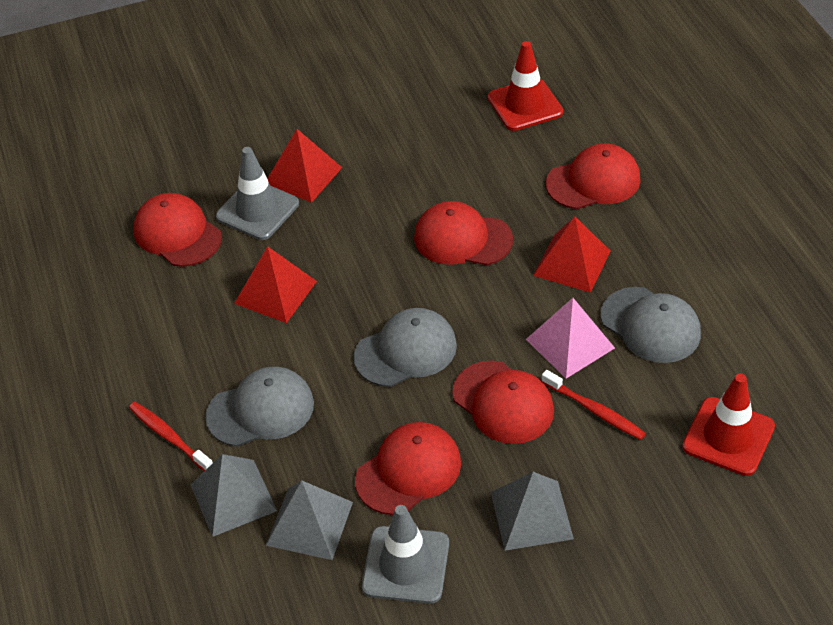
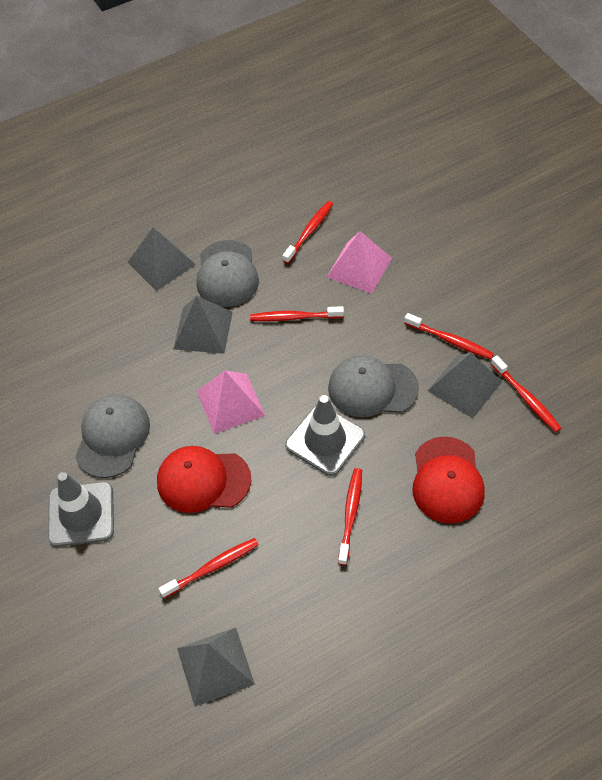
grey pyramid: 3 -> 4
pink pyramid: 1 -> 2
red cap: 5 -> 2
red pyramid: 3 -> 0
red toothbrush: 2 -> 6
red traffic cone: 2 -> 0

